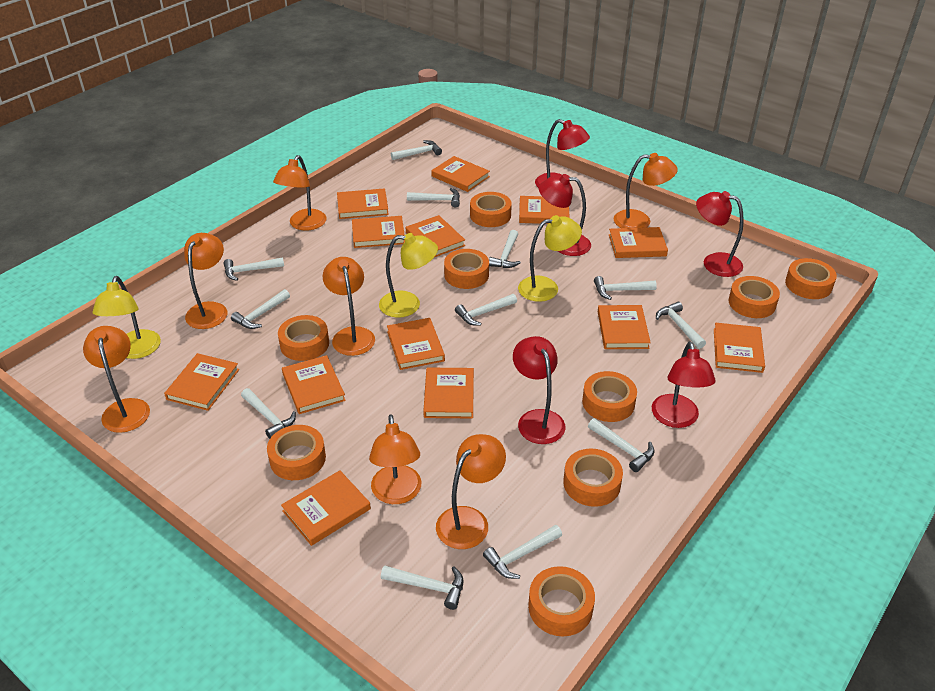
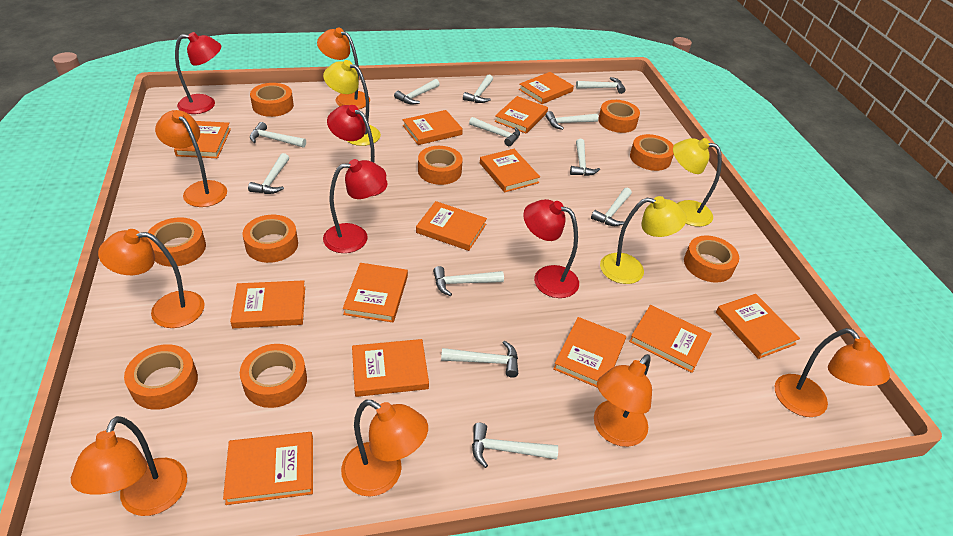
red lamp: 5 -> 4

